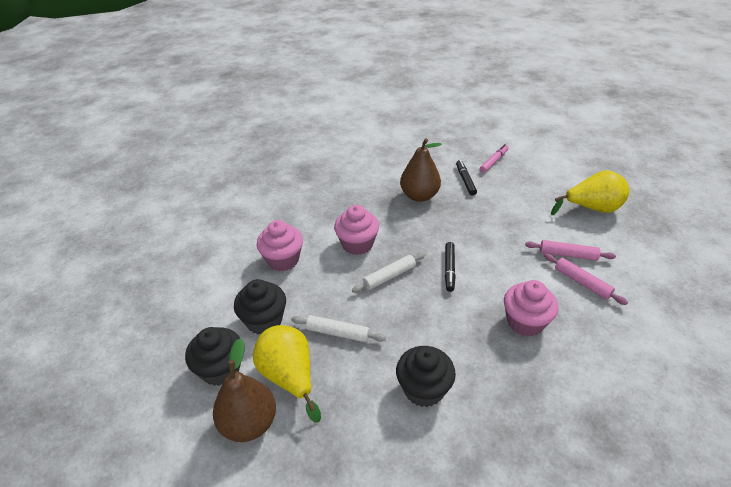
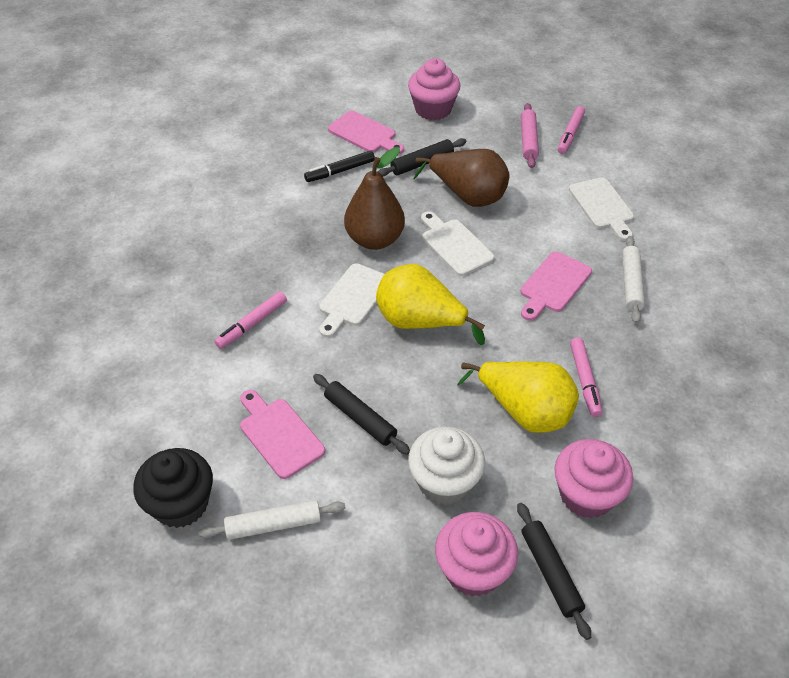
black cupcake: 3 -> 1
black marker: 2 -> 1
black rolling pin: 0 -> 3
pink cutting board: 0 -> 3
pink marker: 1 -> 3
pink rolling pin: 2 -> 1
white cupcake: 0 -> 1
white cutting board: 0 -> 3

